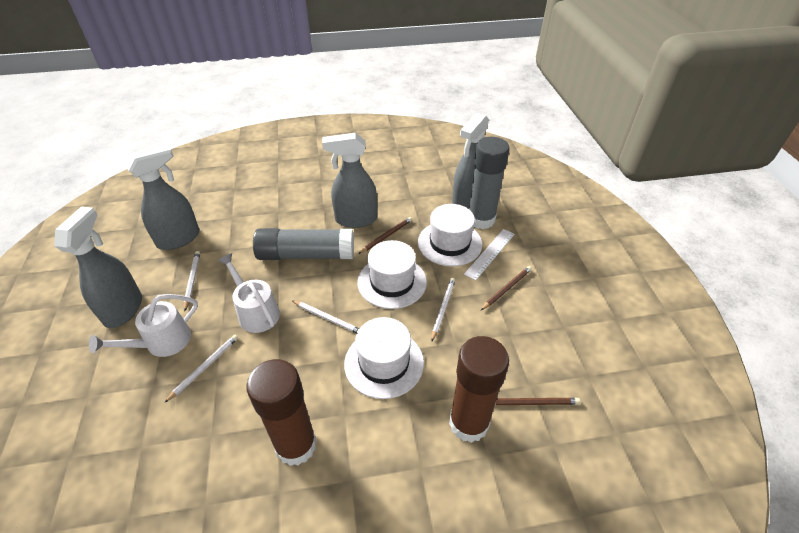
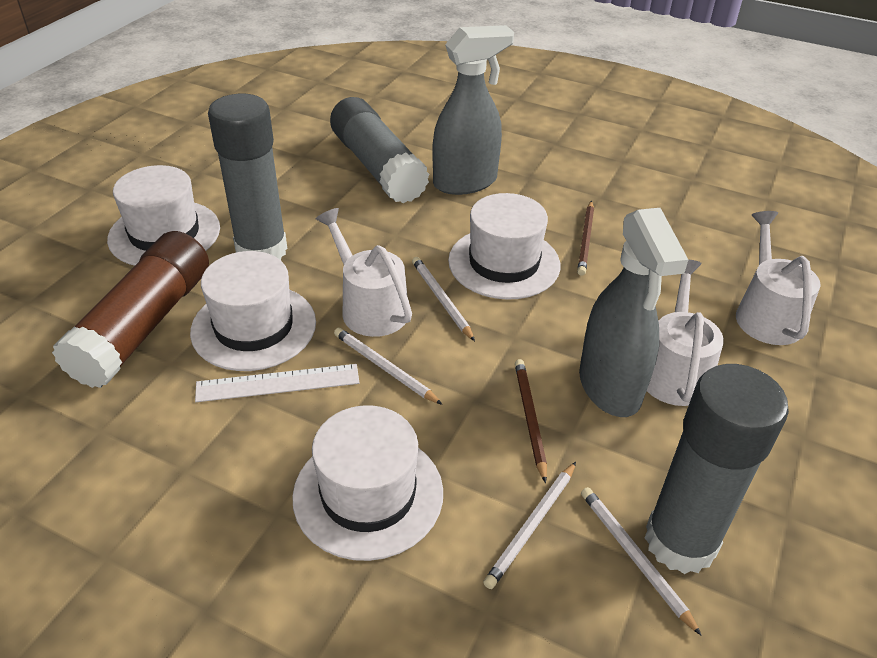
brown glue stick: 2 -> 1
brown pencil: 3 -> 2
grey glue stick: 2 -> 3
grey spray bottle: 4 -> 2
white hat: 3 -> 4
white watering can: 2 -> 3

